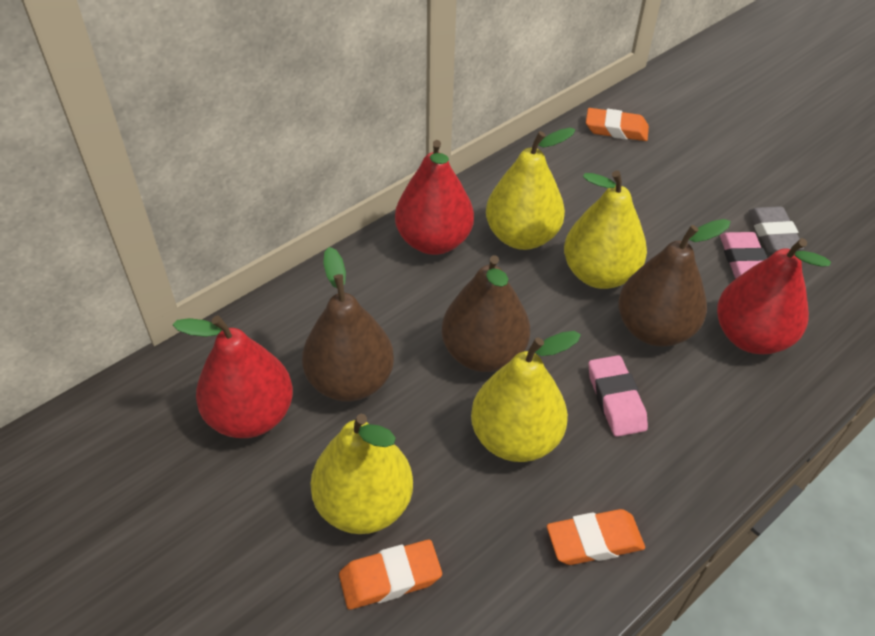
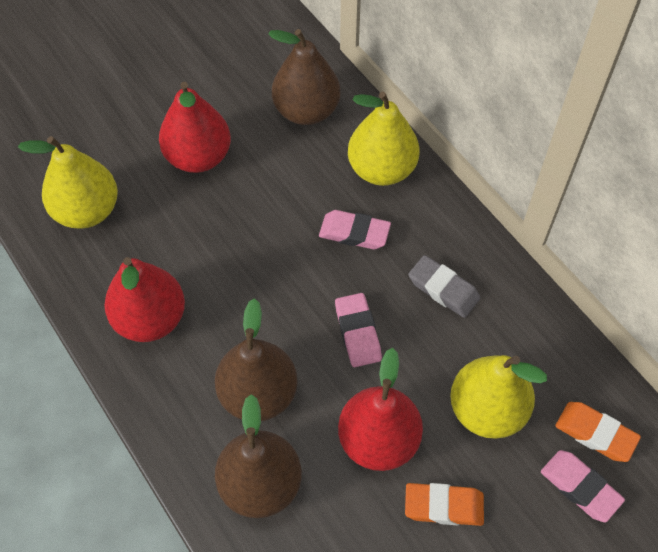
orange eraser: 3 -> 2
pink eraser: 2 -> 3
yellow pear: 4 -> 3

